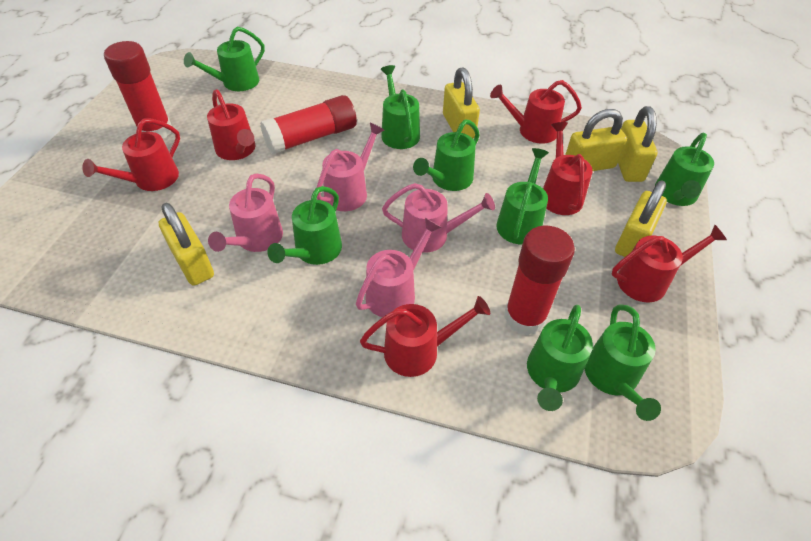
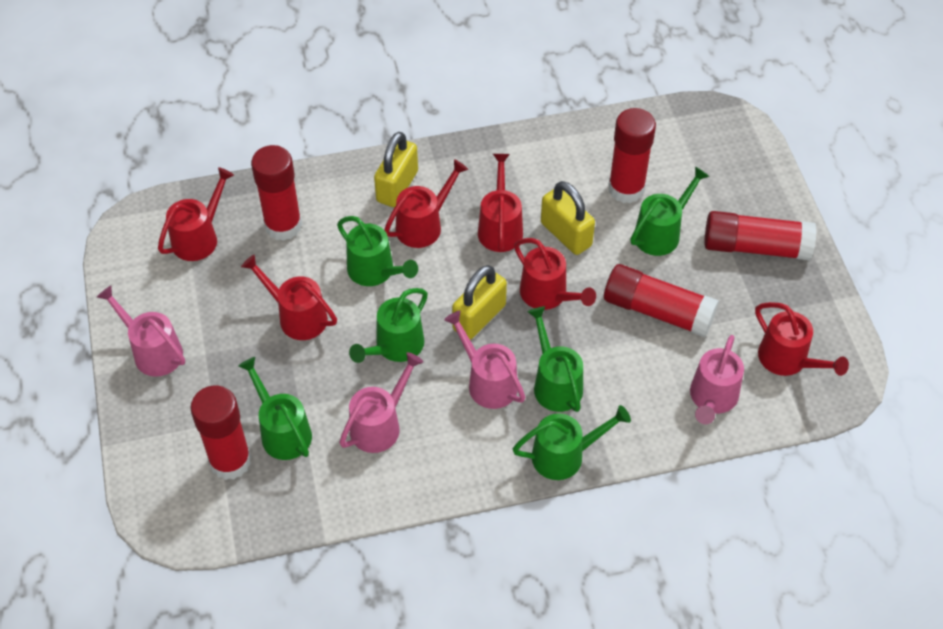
green watering can: 8 -> 6
red glue stick: 3 -> 5
yellow padlock: 5 -> 3

